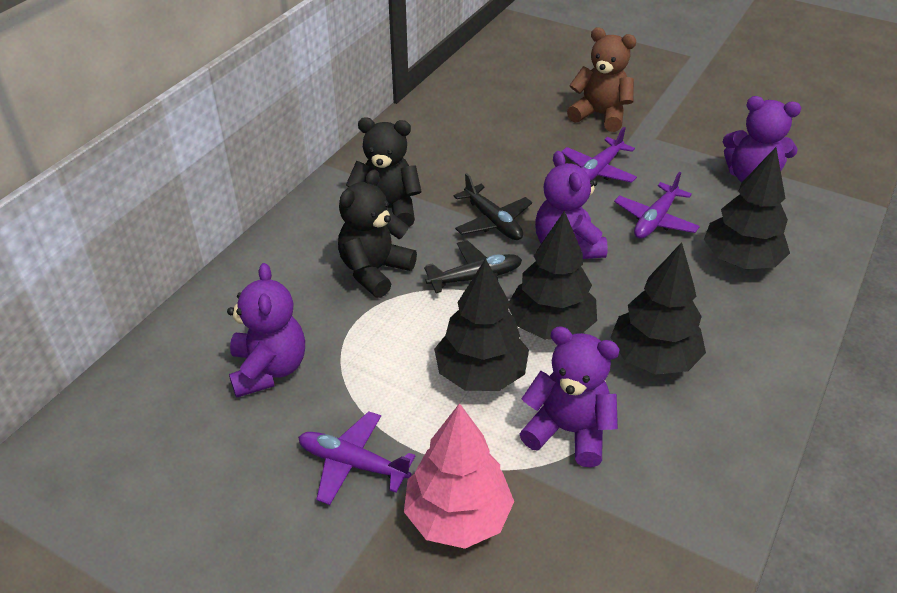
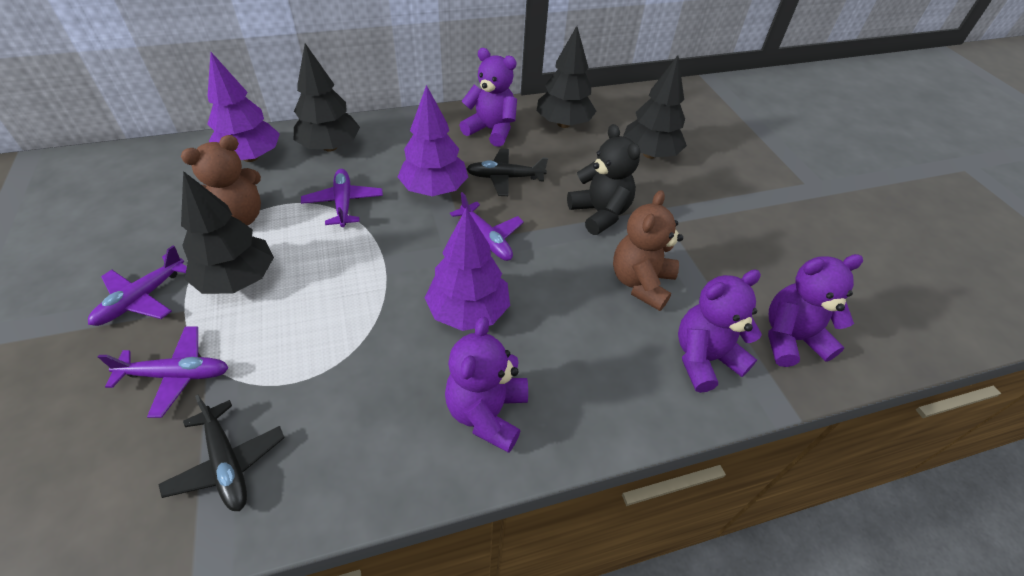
black teddy bear: 2 -> 1
brown teddy bear: 1 -> 2
pink tree: 1 -> 0
purple plane: 3 -> 4
purple tree: 0 -> 3

